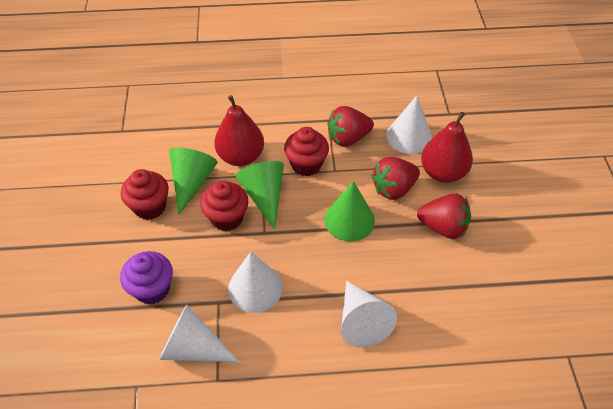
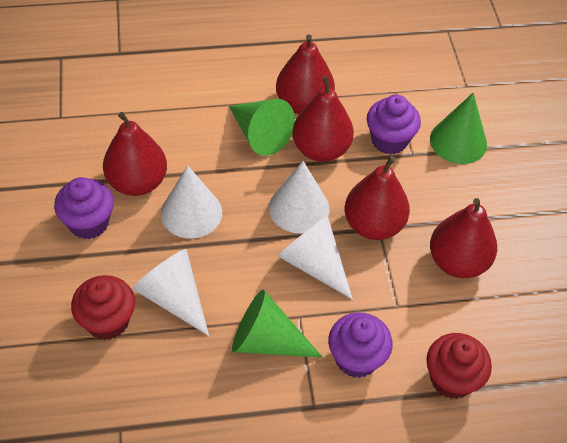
purple cupcake: 1 -> 3
red cupcake: 3 -> 2
red pear: 2 -> 5
red strawberry: 3 -> 0

